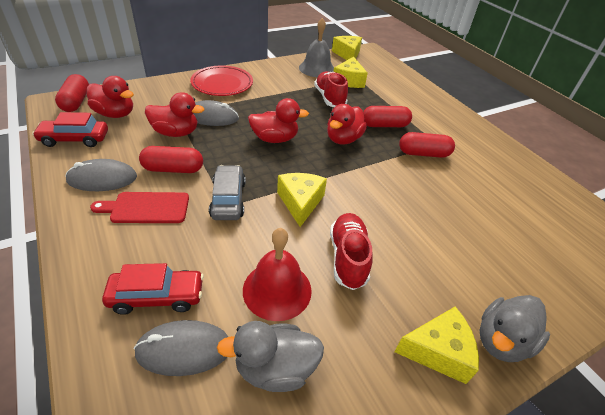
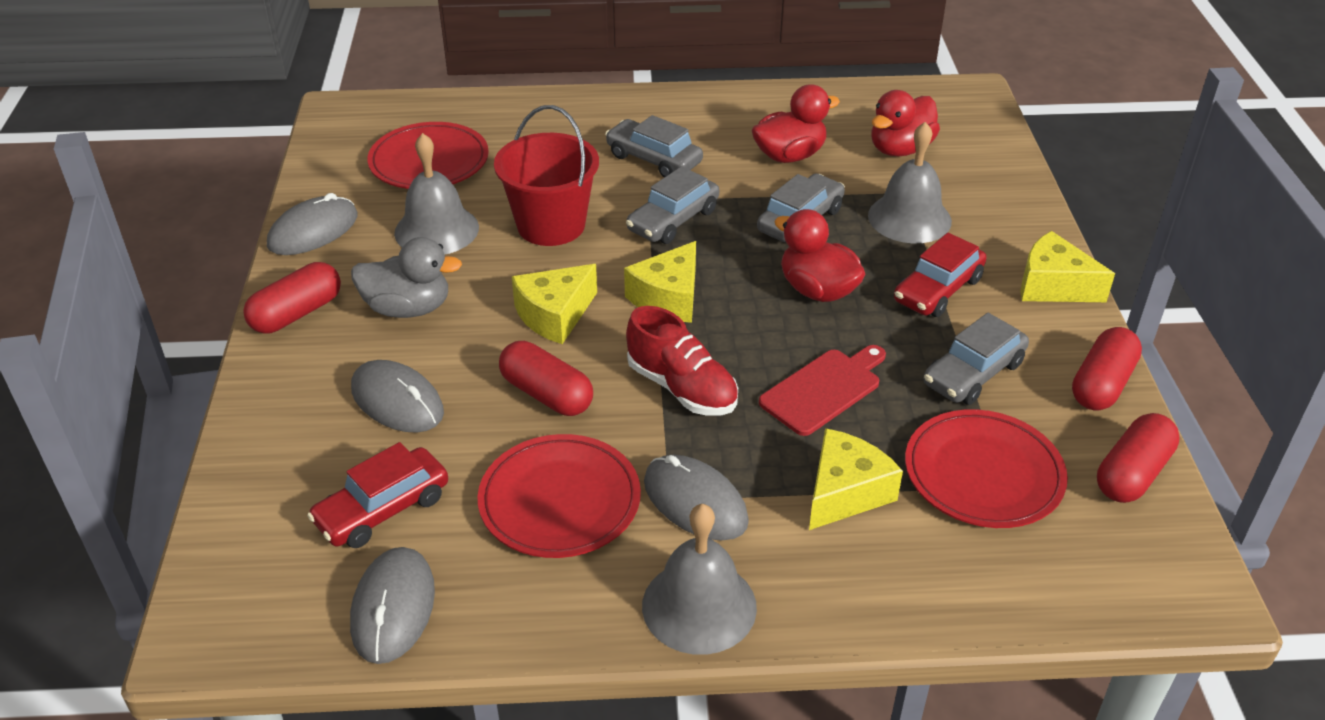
grey bell: 1 -> 3
grey car: 1 -> 4
grey duck: 2 -> 1
grey mouse: 3 -> 4
red bell: 1 -> 0
red bucket: 0 -> 1
red duck: 4 -> 3
red plate: 1 -> 3
red shoe: 2 -> 1

